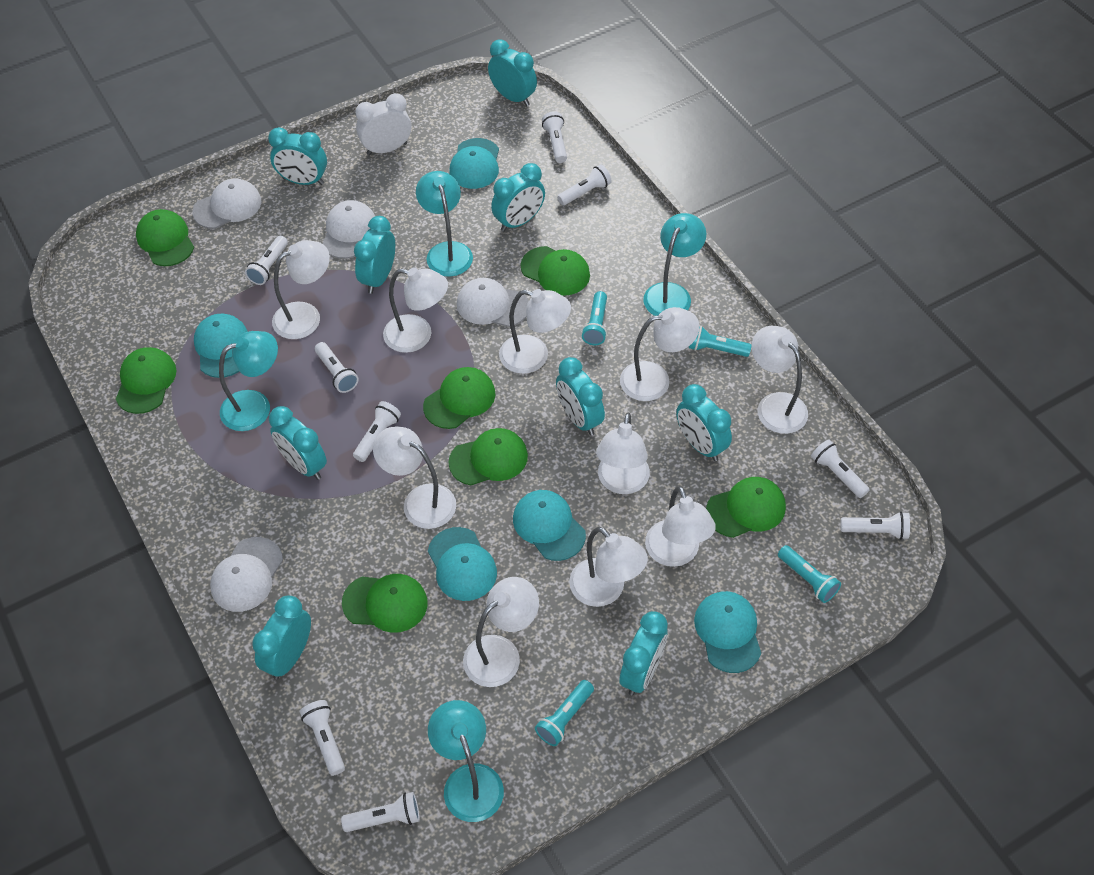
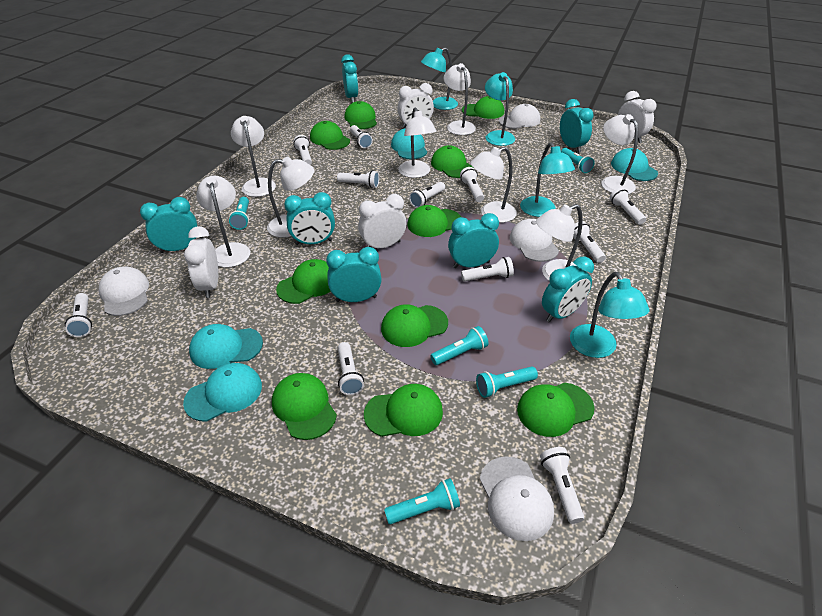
green cap: 7 -> 10
turquoise cap: 5 -> 4
turquoise clock: 9 -> 7
turquoise flashlight: 4 -> 5
white clock: 1 -> 4
white flashlight: 9 -> 11
white lamp: 10 -> 8

